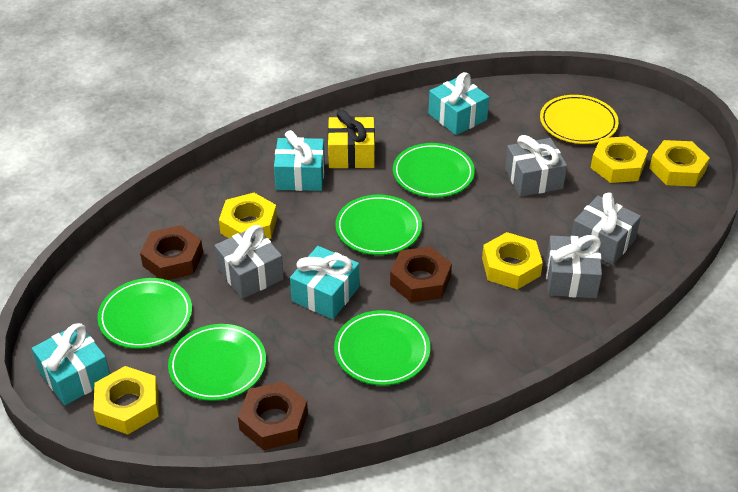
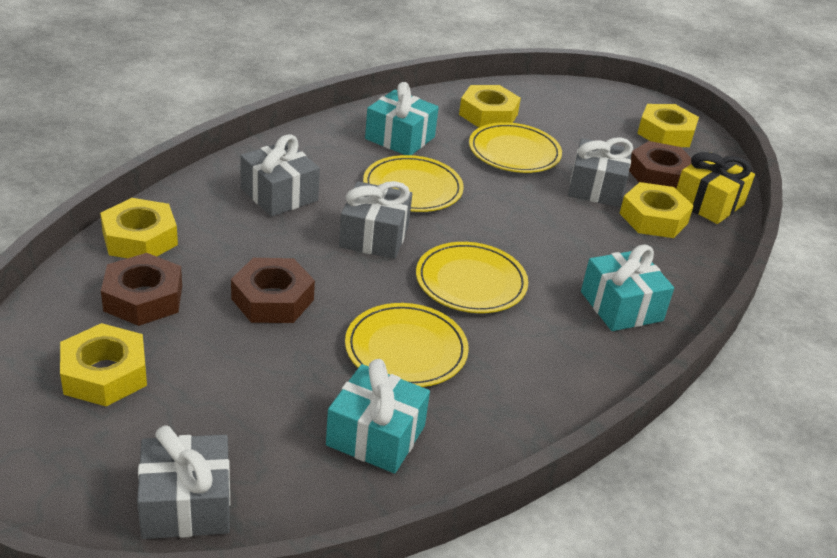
green plate: 5 -> 0
turquoise gift: 4 -> 3
yellow plate: 1 -> 4

